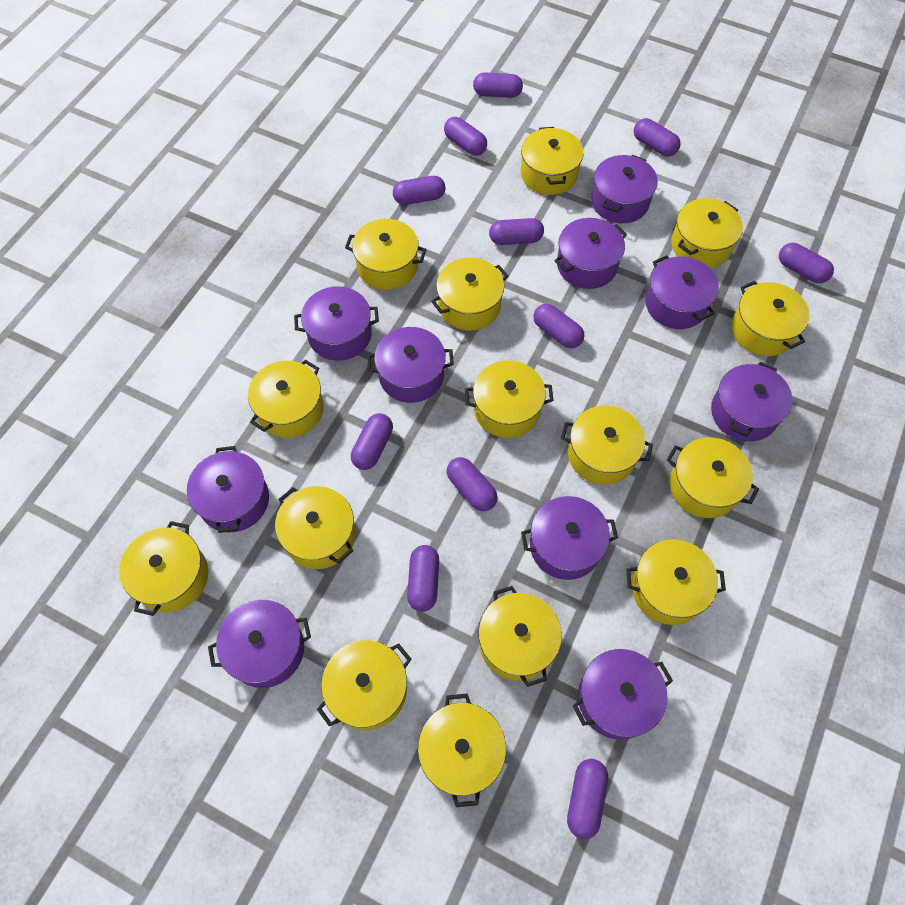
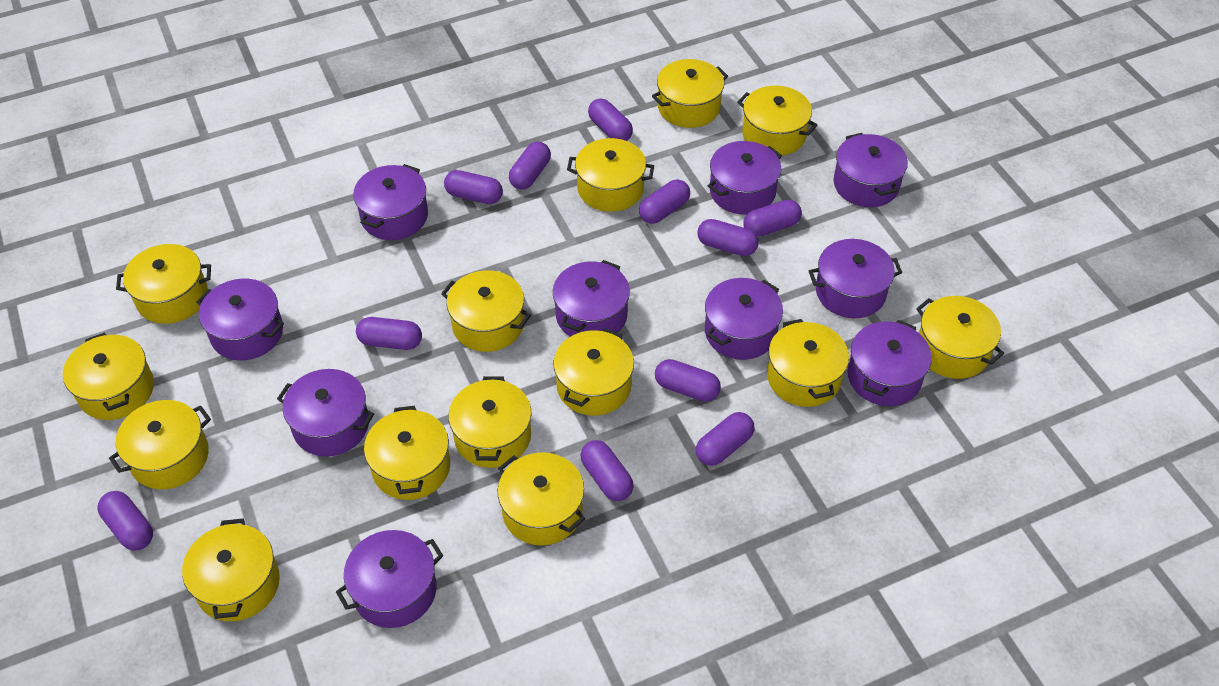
yellow pot: 15 -> 14

